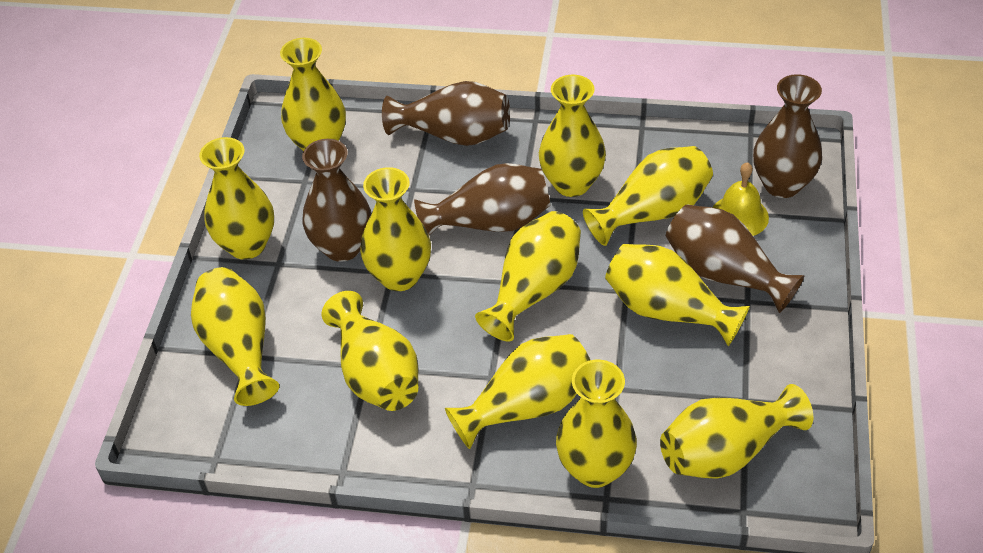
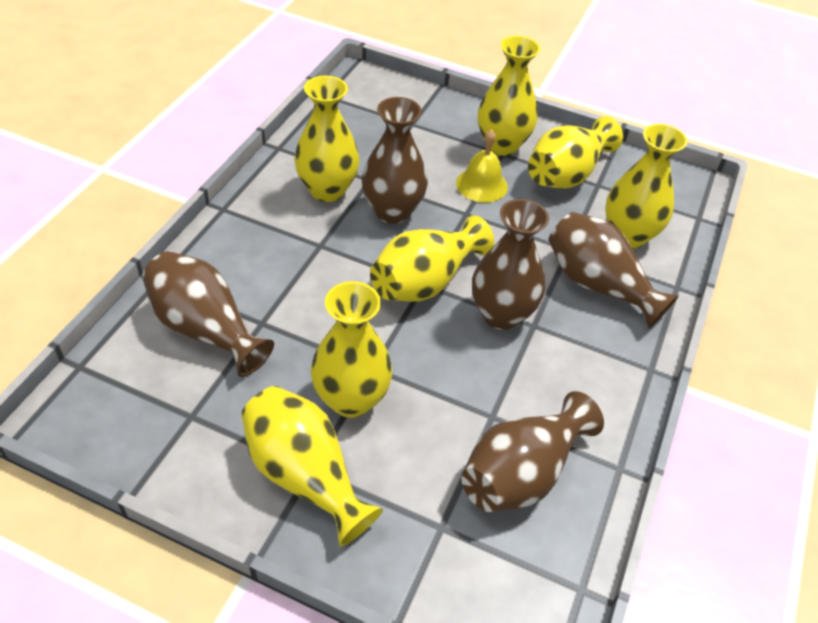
yellow vase: 12 -> 7

